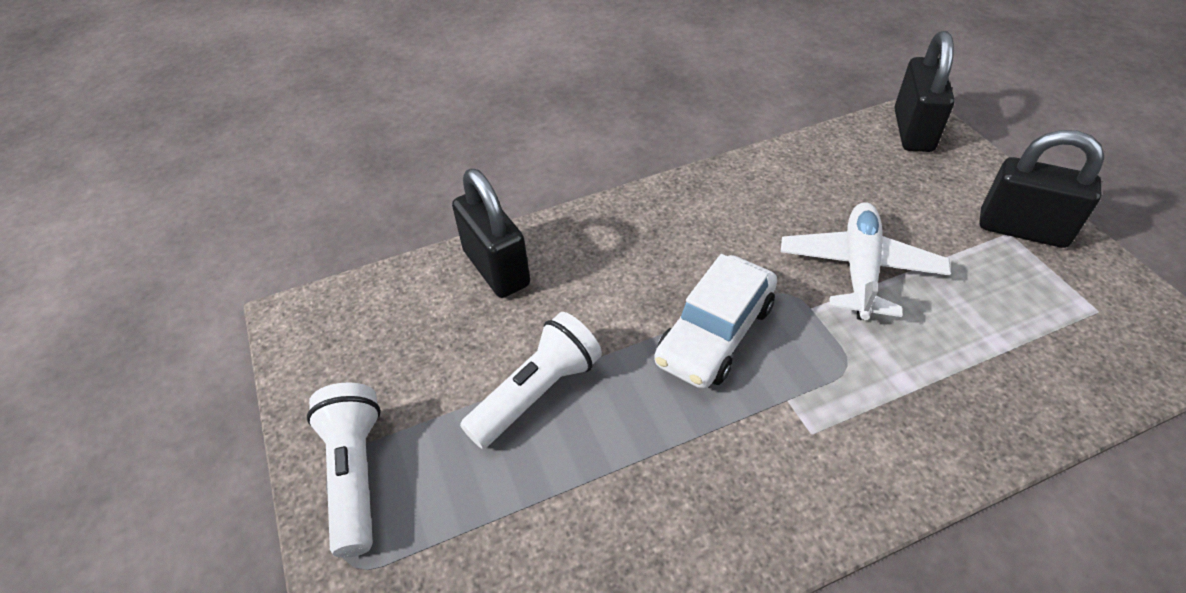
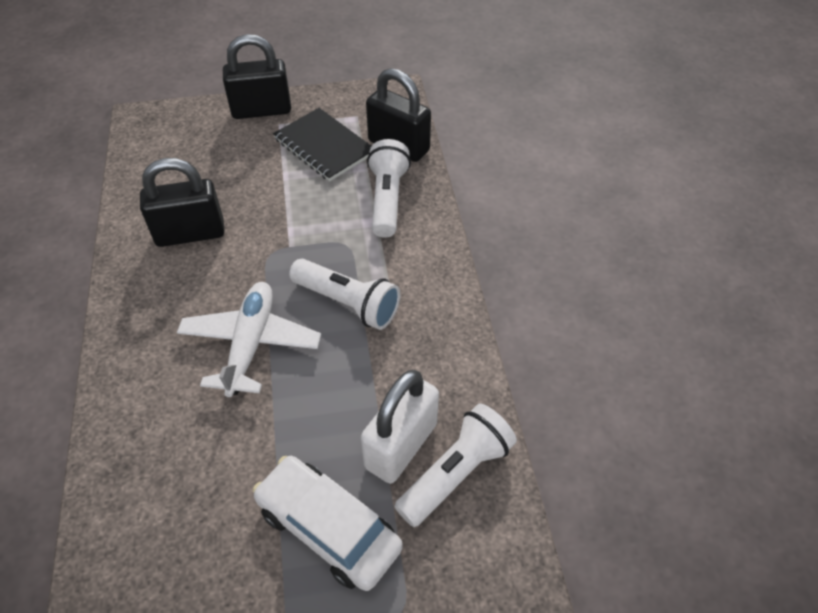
black notebook: 0 -> 1
white flashlight: 2 -> 3
white padlock: 0 -> 1

